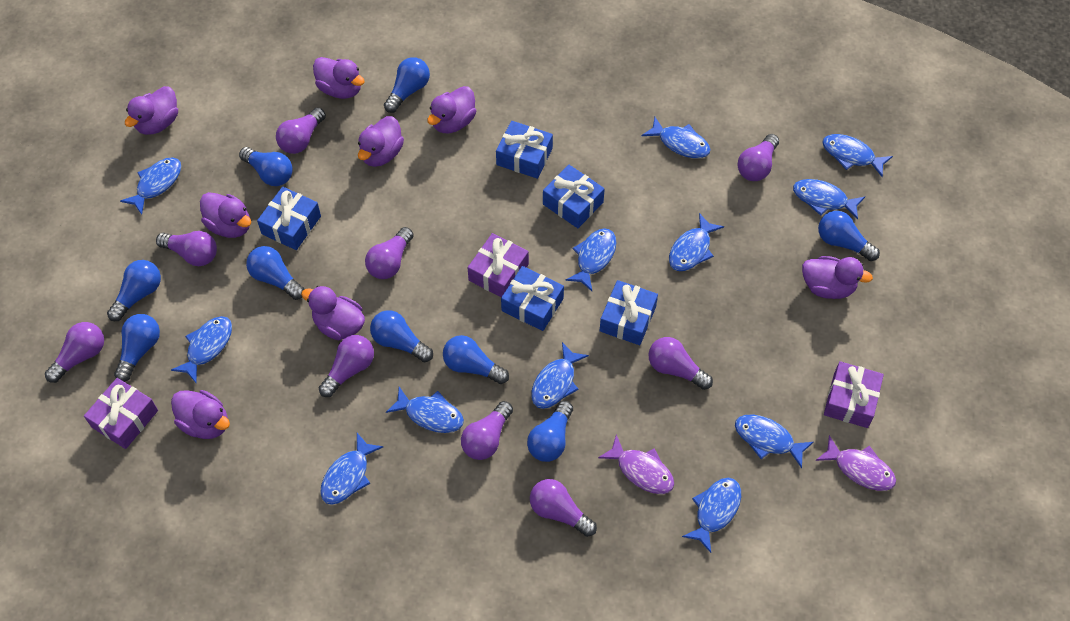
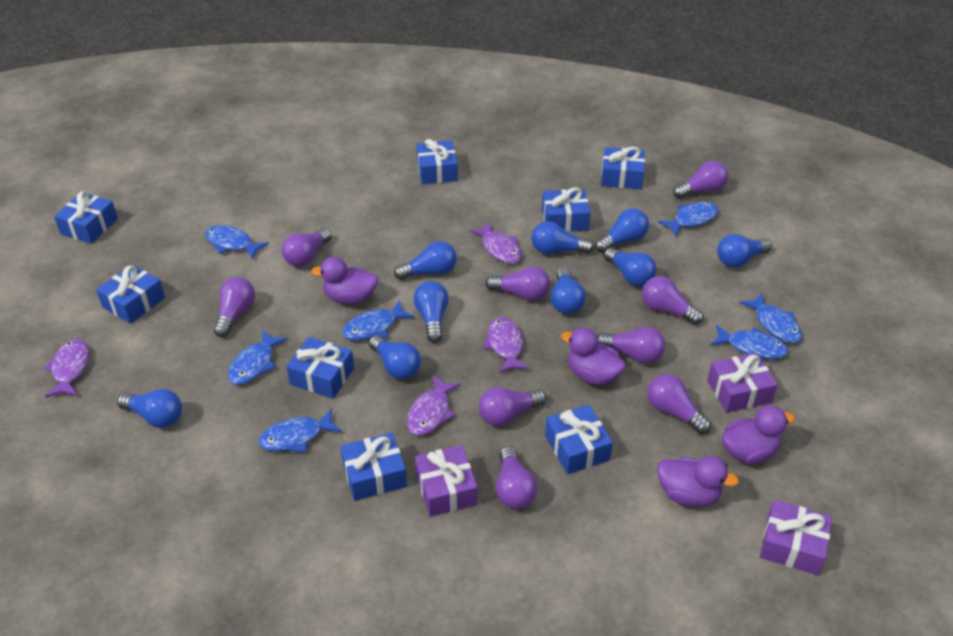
blue fish: 12 -> 7
blue gift: 5 -> 8
purple duck: 8 -> 4
purple fish: 2 -> 4

